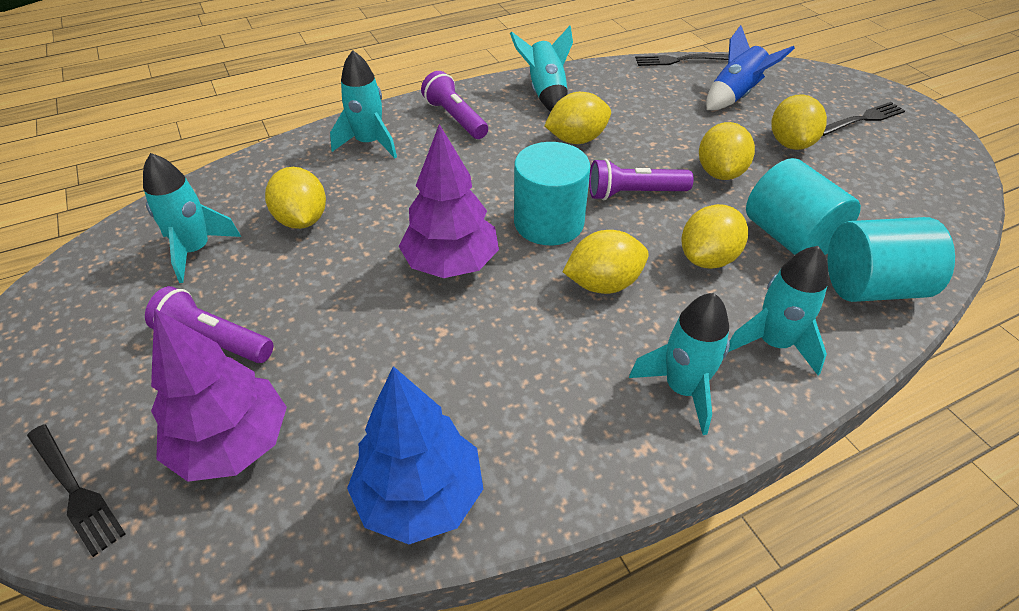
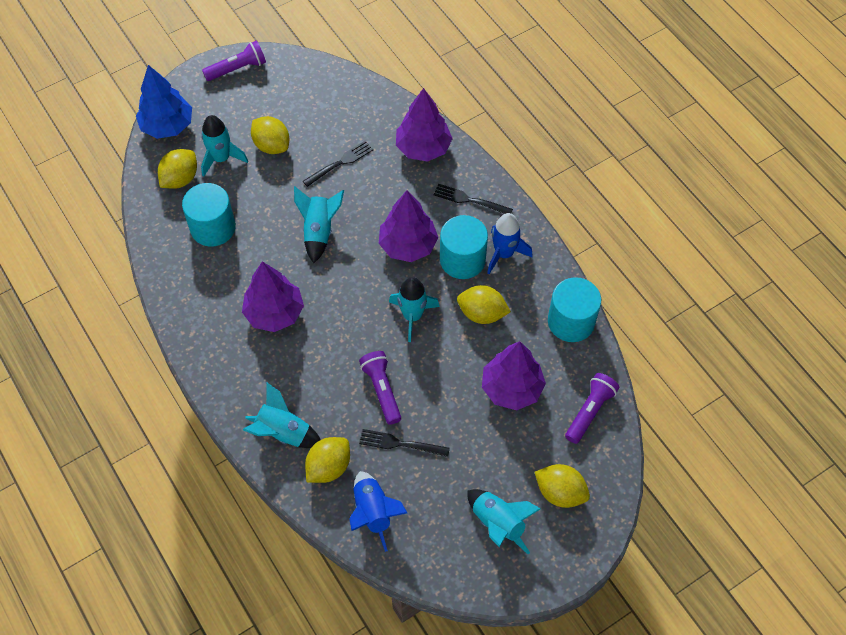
blue rocket: 1 -> 2
purple tree: 2 -> 4
yellow lemon: 6 -> 5

